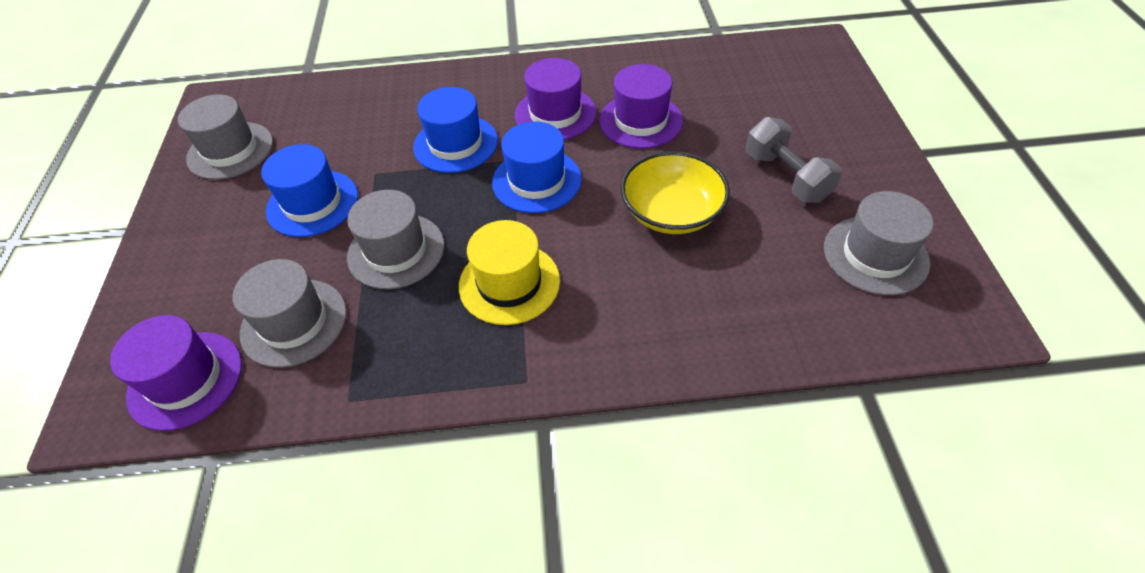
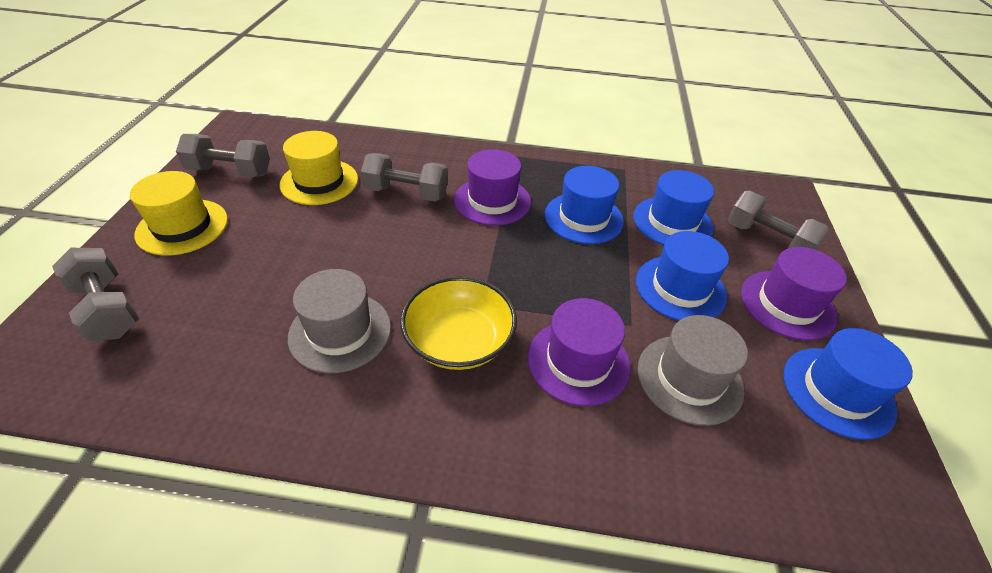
blue hat: 3 -> 4
grey dumbbell: 1 -> 4
grey hat: 4 -> 2
yellow hat: 1 -> 2

